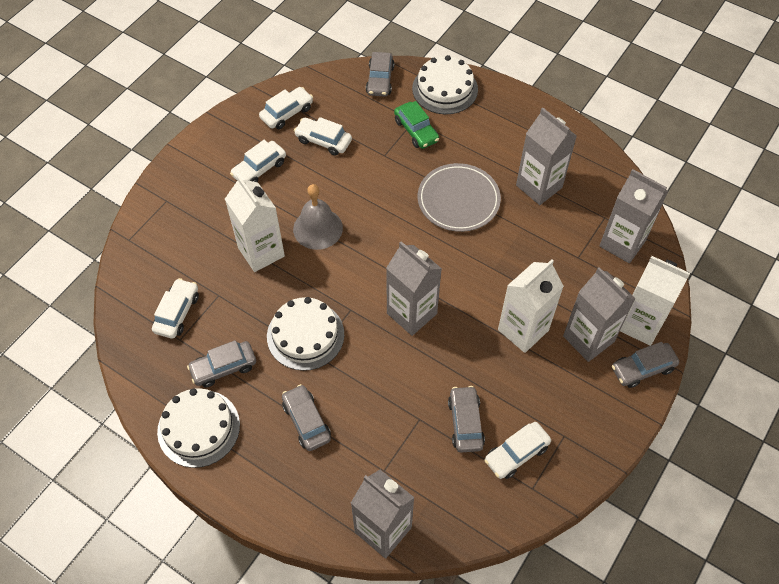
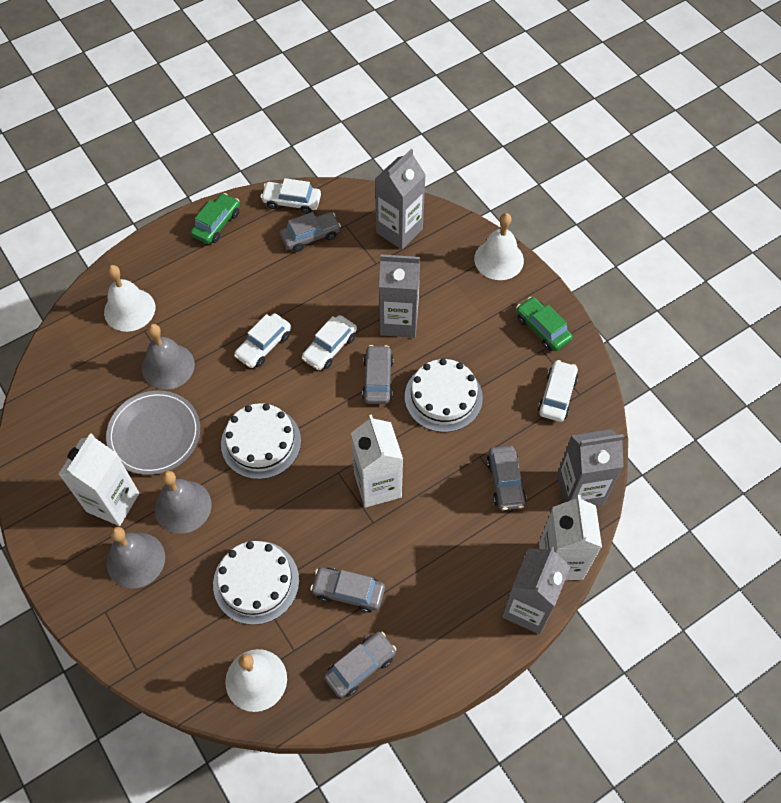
green car: 1 -> 2
grey bell: 1 -> 3
grey carton: 5 -> 4
white bell: 0 -> 3
white car: 5 -> 4

